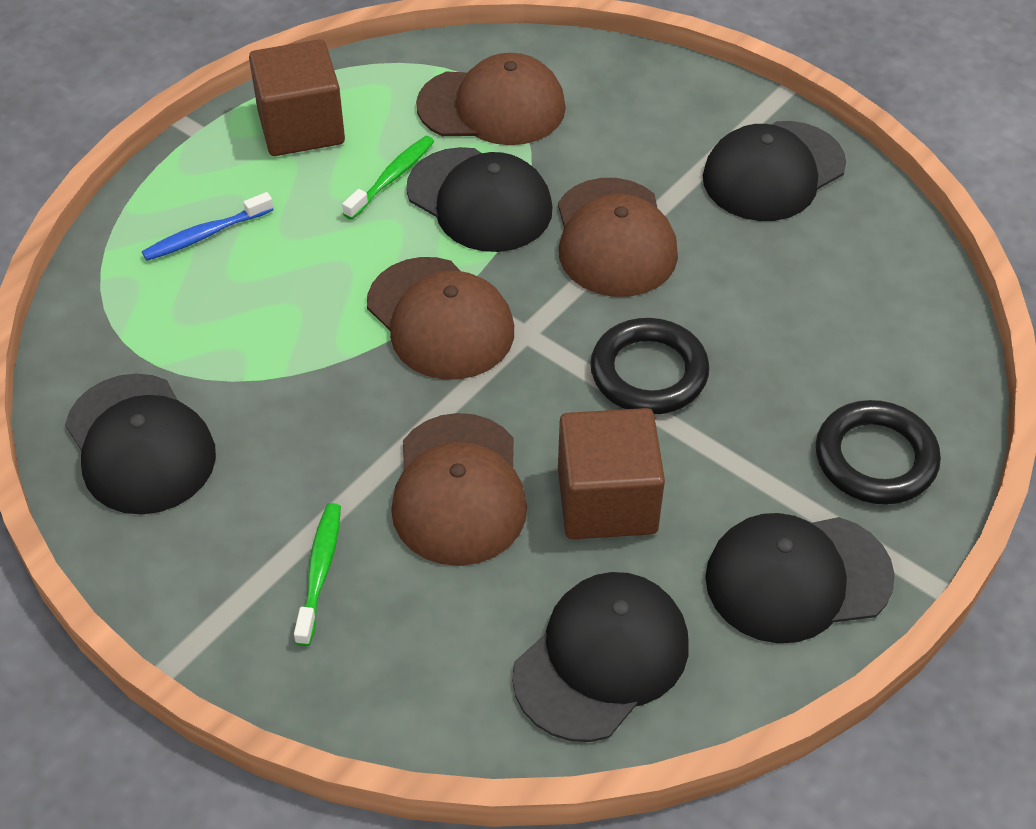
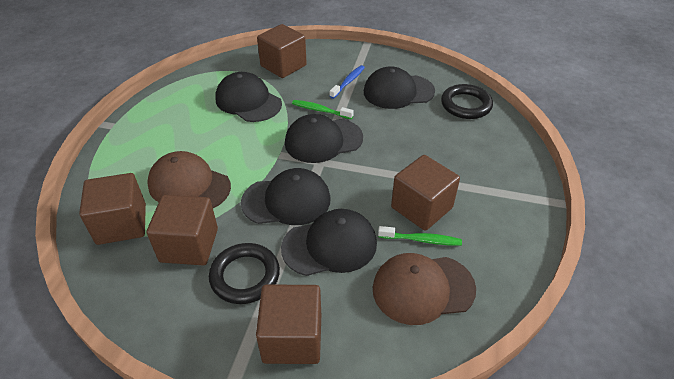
brown cap: 4 -> 2
brown cube: 2 -> 5

